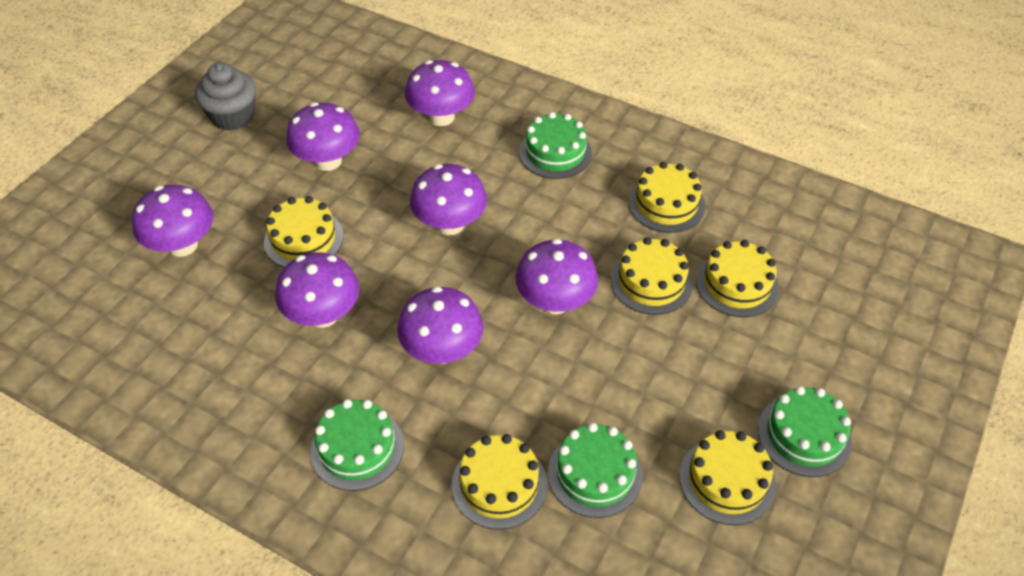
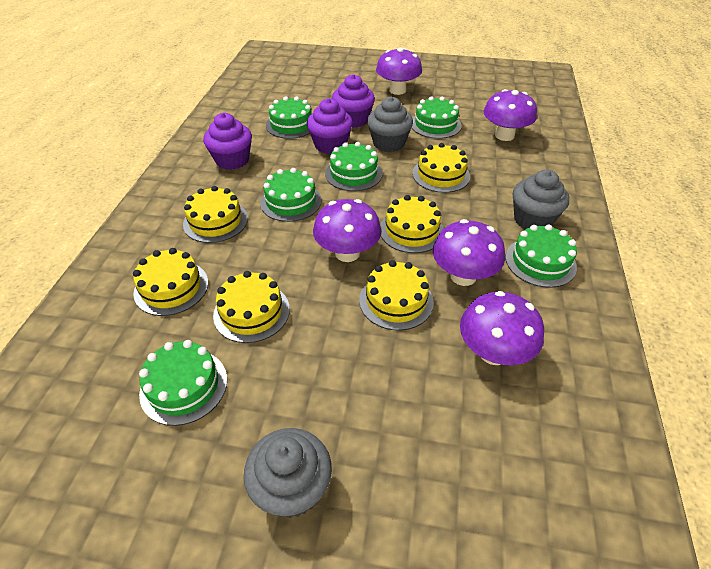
green cake: 4 -> 6
grey cupcake: 1 -> 3
purple cupcake: 0 -> 3
purple mushroom: 7 -> 5

